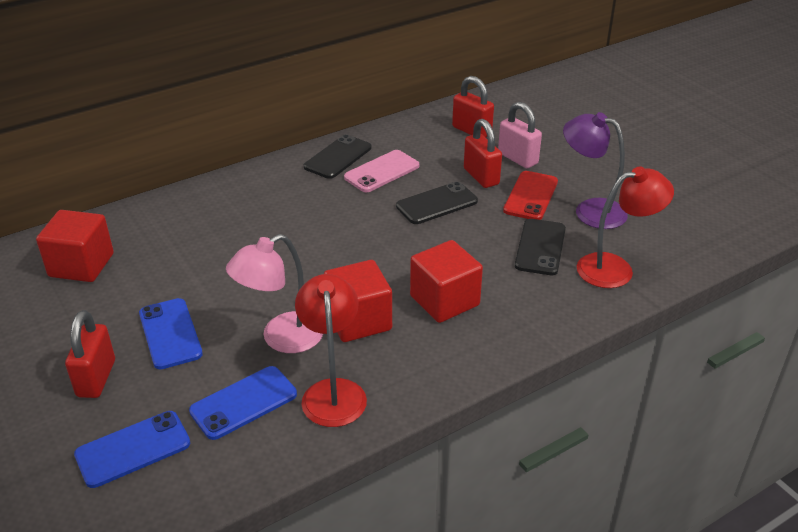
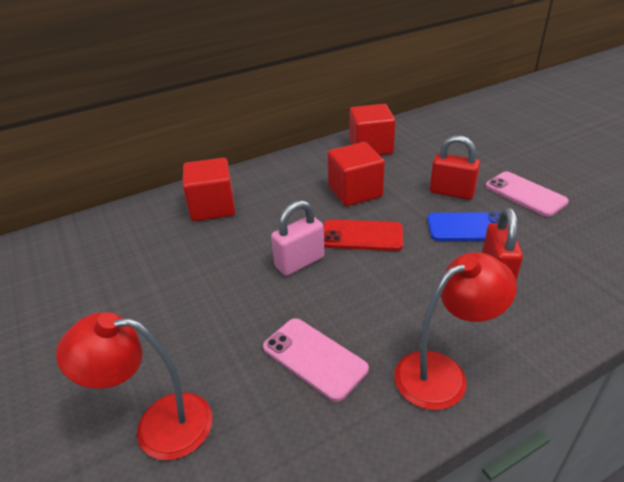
black phone: 3 -> 0
blue phone: 3 -> 1
pink lamp: 1 -> 0
pink phone: 1 -> 2
purple lamp: 1 -> 0
red padlock: 3 -> 2

